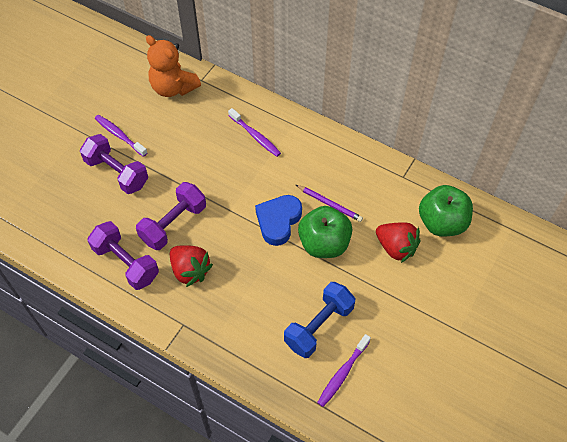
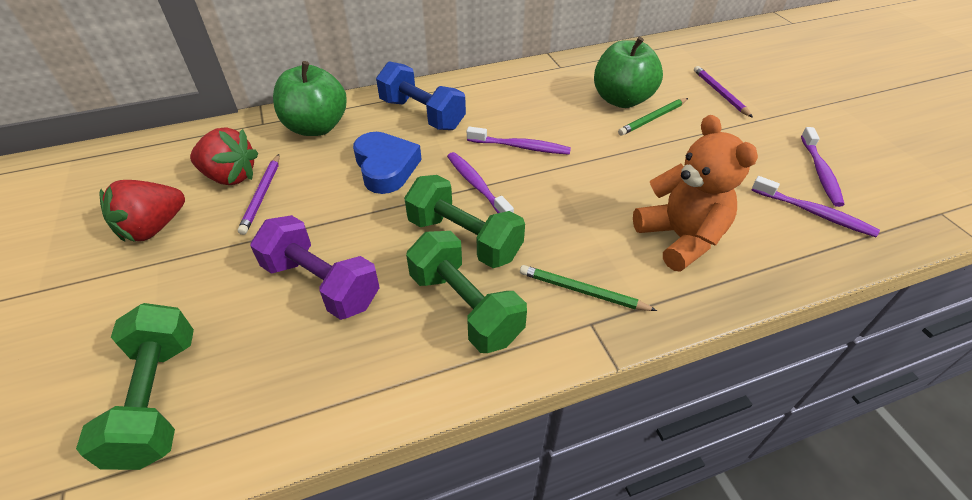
green dumbbell: 0 -> 3
green pencil: 0 -> 2
purple dumbbell: 3 -> 1
purple pencil: 1 -> 2
purple toothbrush: 3 -> 4

